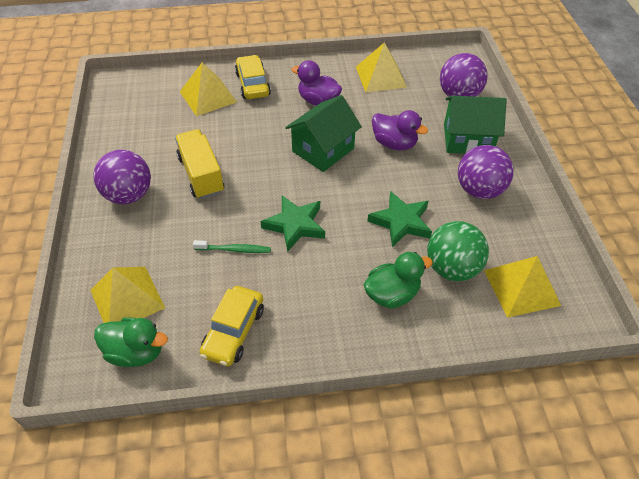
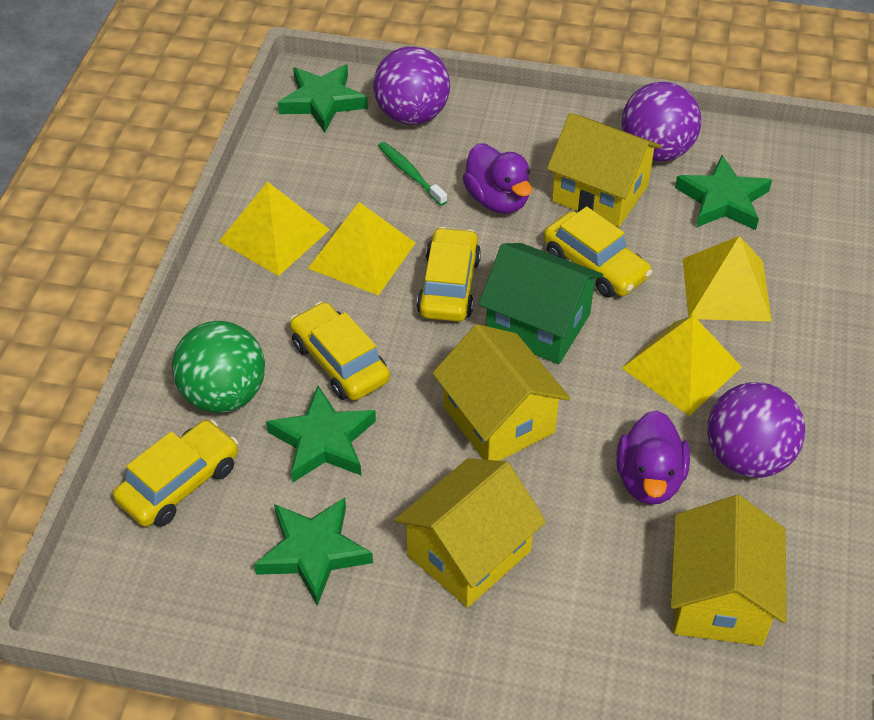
green duck: 2 -> 0
green house: 2 -> 1
green star: 2 -> 4
yellow car: 2 -> 4
yellow house: 0 -> 4
yellow truck: 1 -> 0

